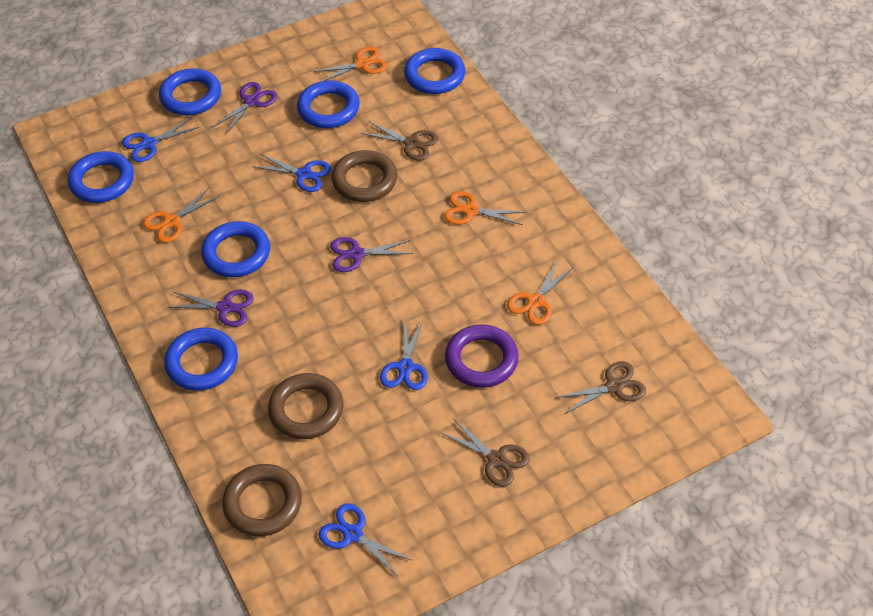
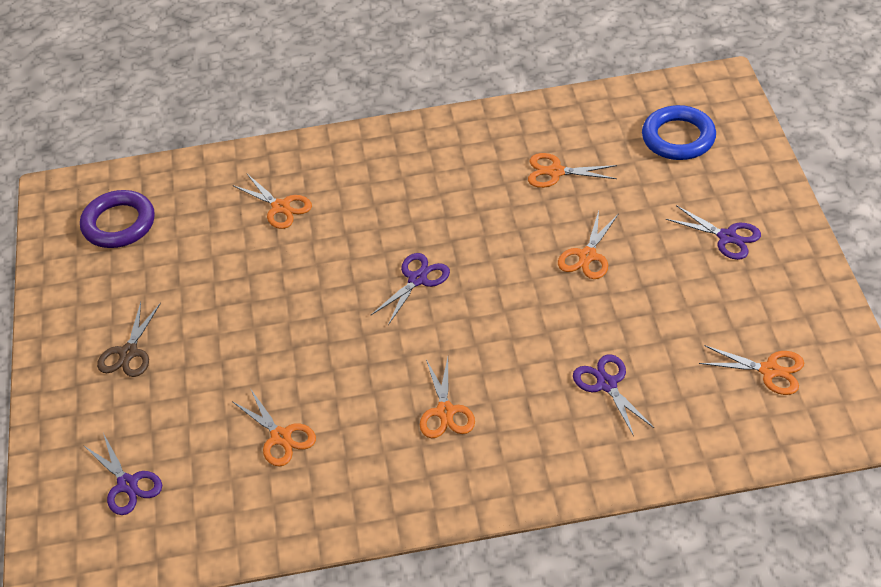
blue ring: 6 -> 1
blue scissors: 4 -> 0
brown ring: 3 -> 0
brown scissors: 3 -> 1
orange scissors: 4 -> 6
purple scissors: 3 -> 4

